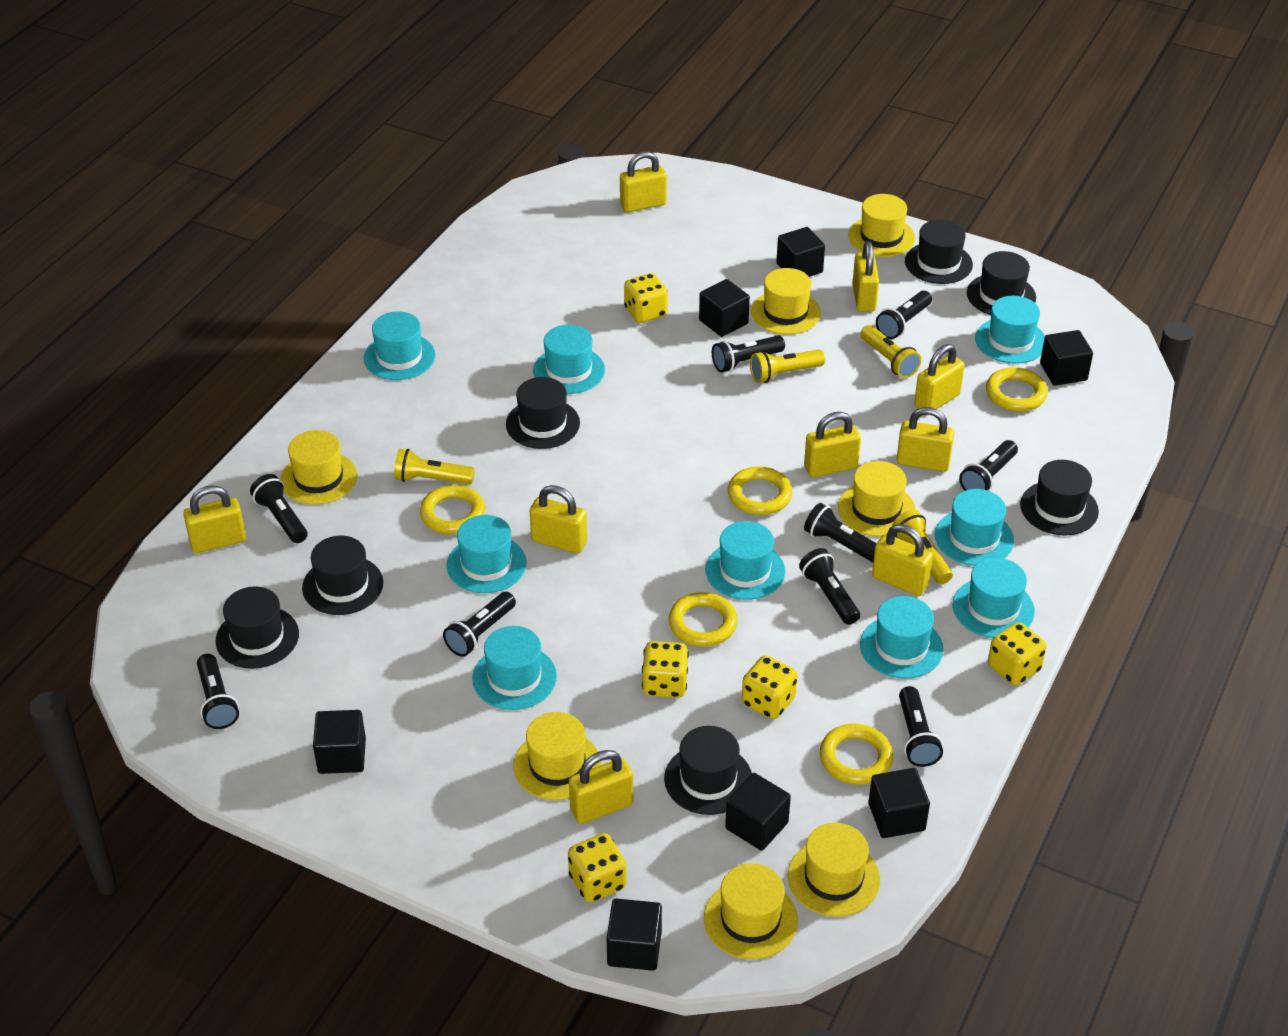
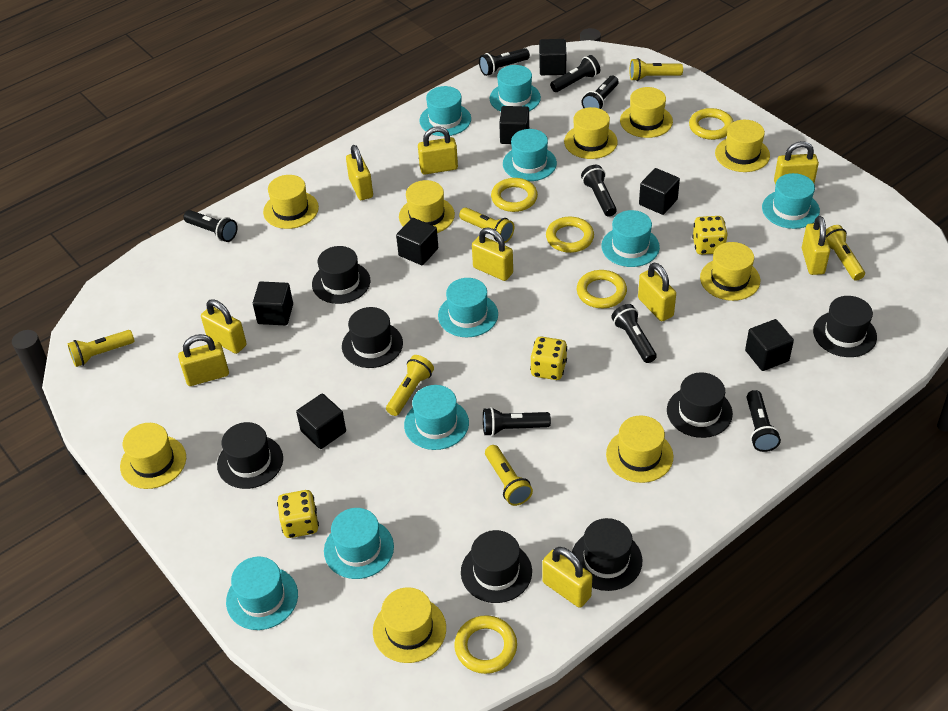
black flashlight: 9 -> 8
yellow dice: 5 -> 3
yellow flashlight: 4 -> 6
yellow hat: 7 -> 9

